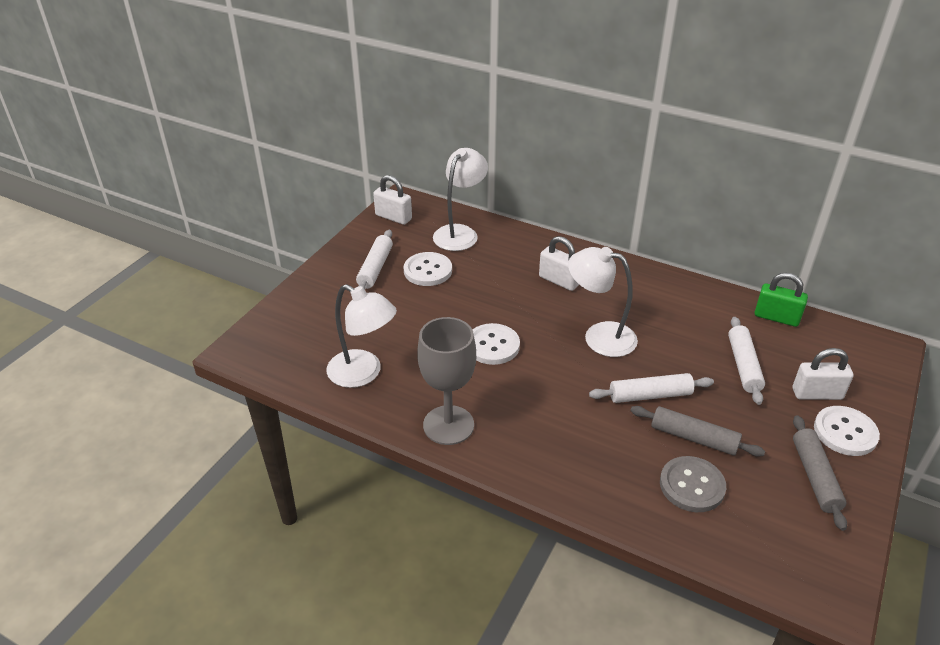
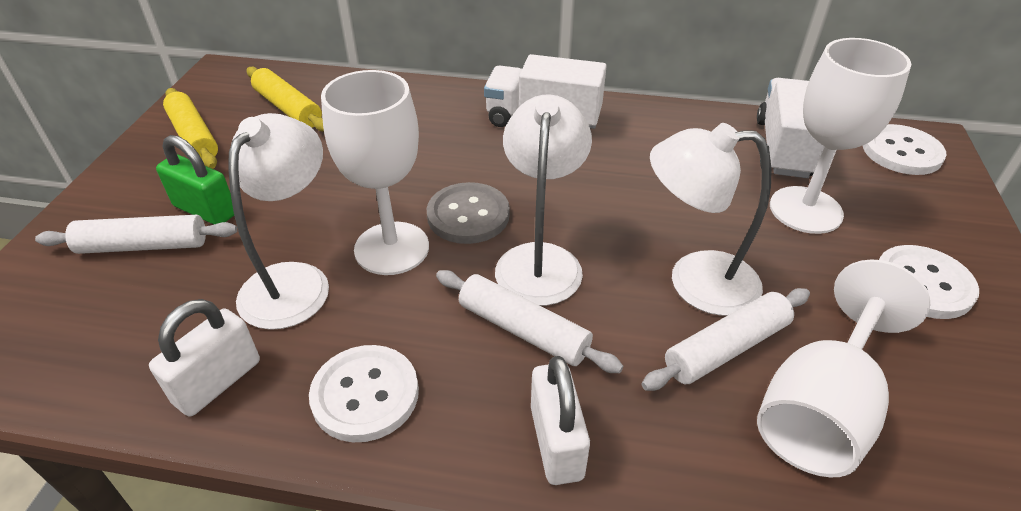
grey goblet: 1 -> 0
grey rolling pin: 2 -> 0
white goblet: 0 -> 3
white padlock: 3 -> 2
white truck: 0 -> 2
yellow rolling pin: 0 -> 2

